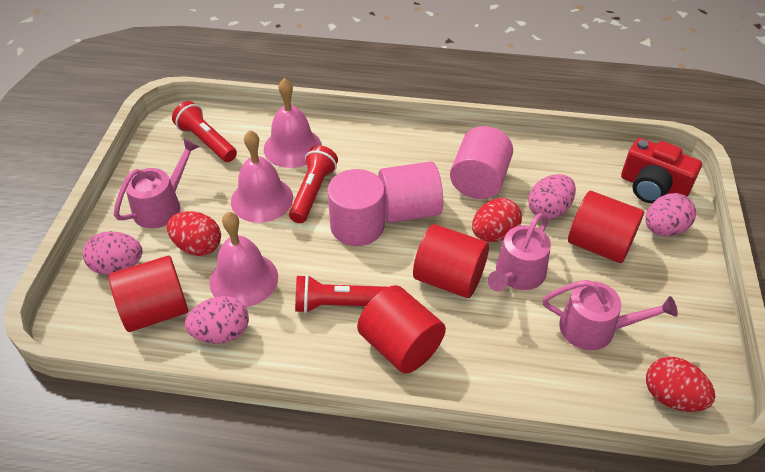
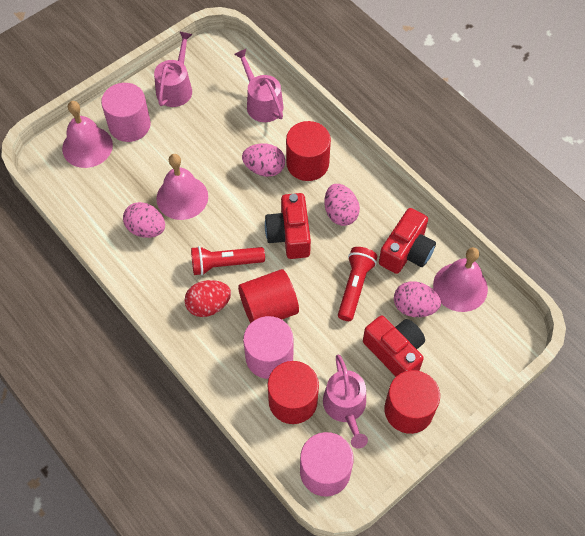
red camera: 1 -> 3
red egg: 3 -> 1
red flashlight: 3 -> 2

